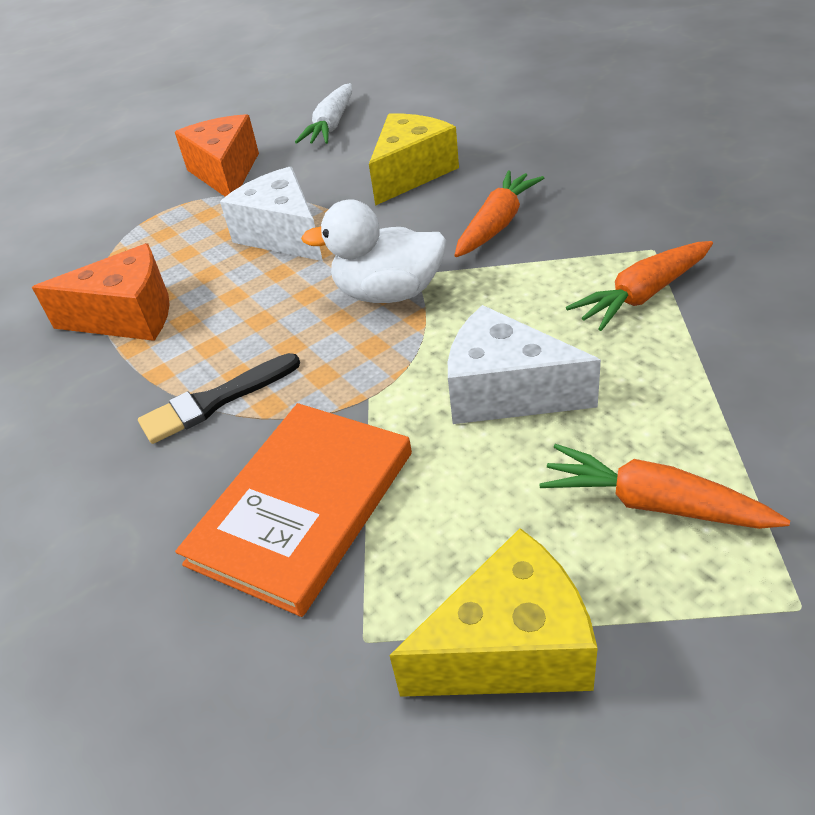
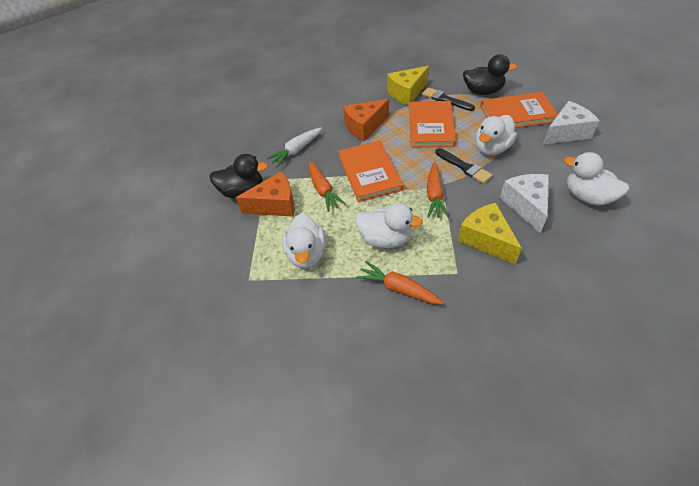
black brush: 1 -> 2
black duck: 0 -> 2
orange book: 1 -> 3
white duck: 1 -> 4

